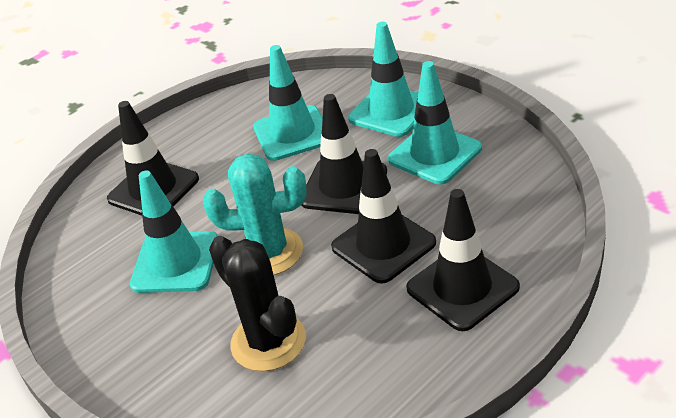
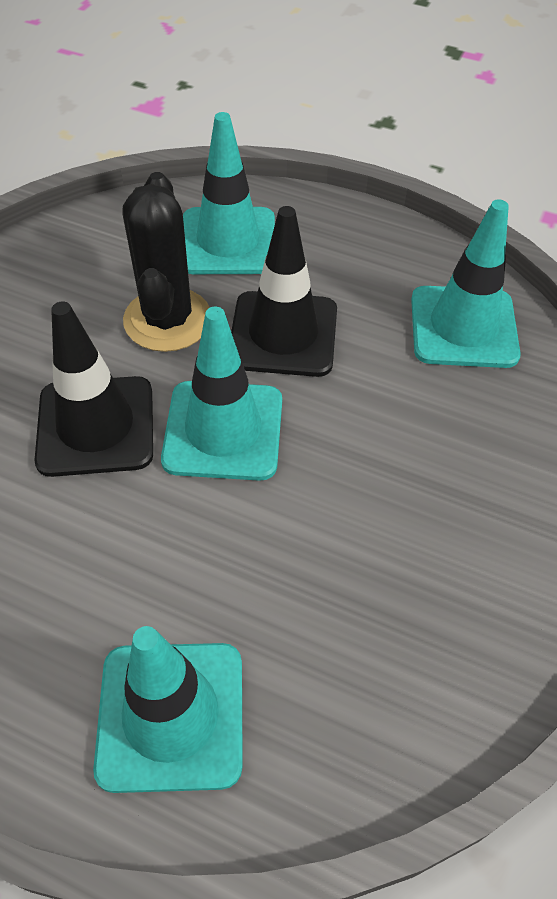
black traffic cone: 4 -> 2
turquoise cactus: 1 -> 0

